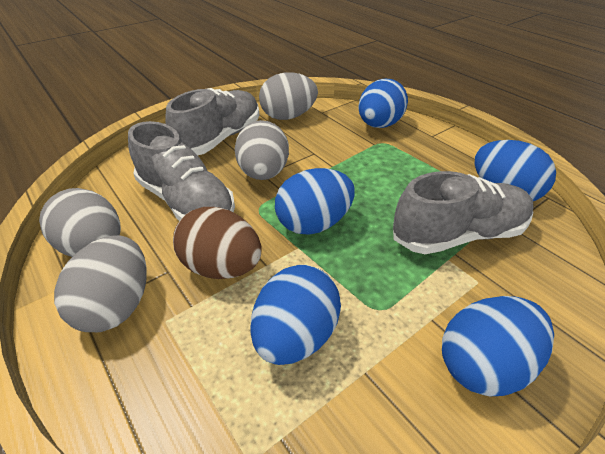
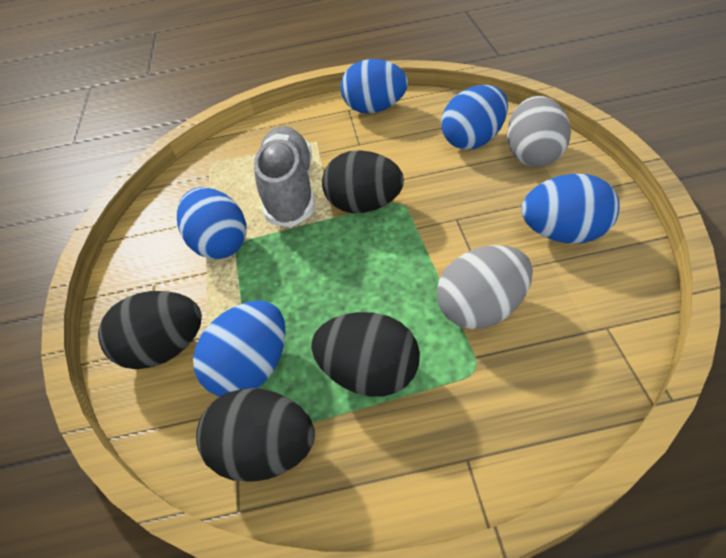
black egg: 0 -> 4
brown egg: 1 -> 0
grey egg: 4 -> 2
grey shoe: 3 -> 1

